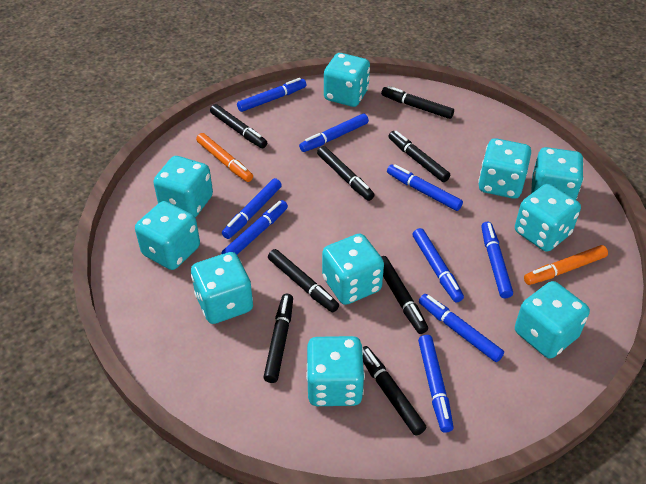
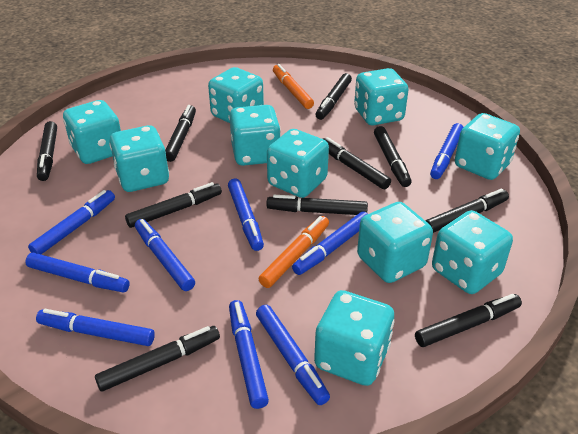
black marker: 8 -> 10

